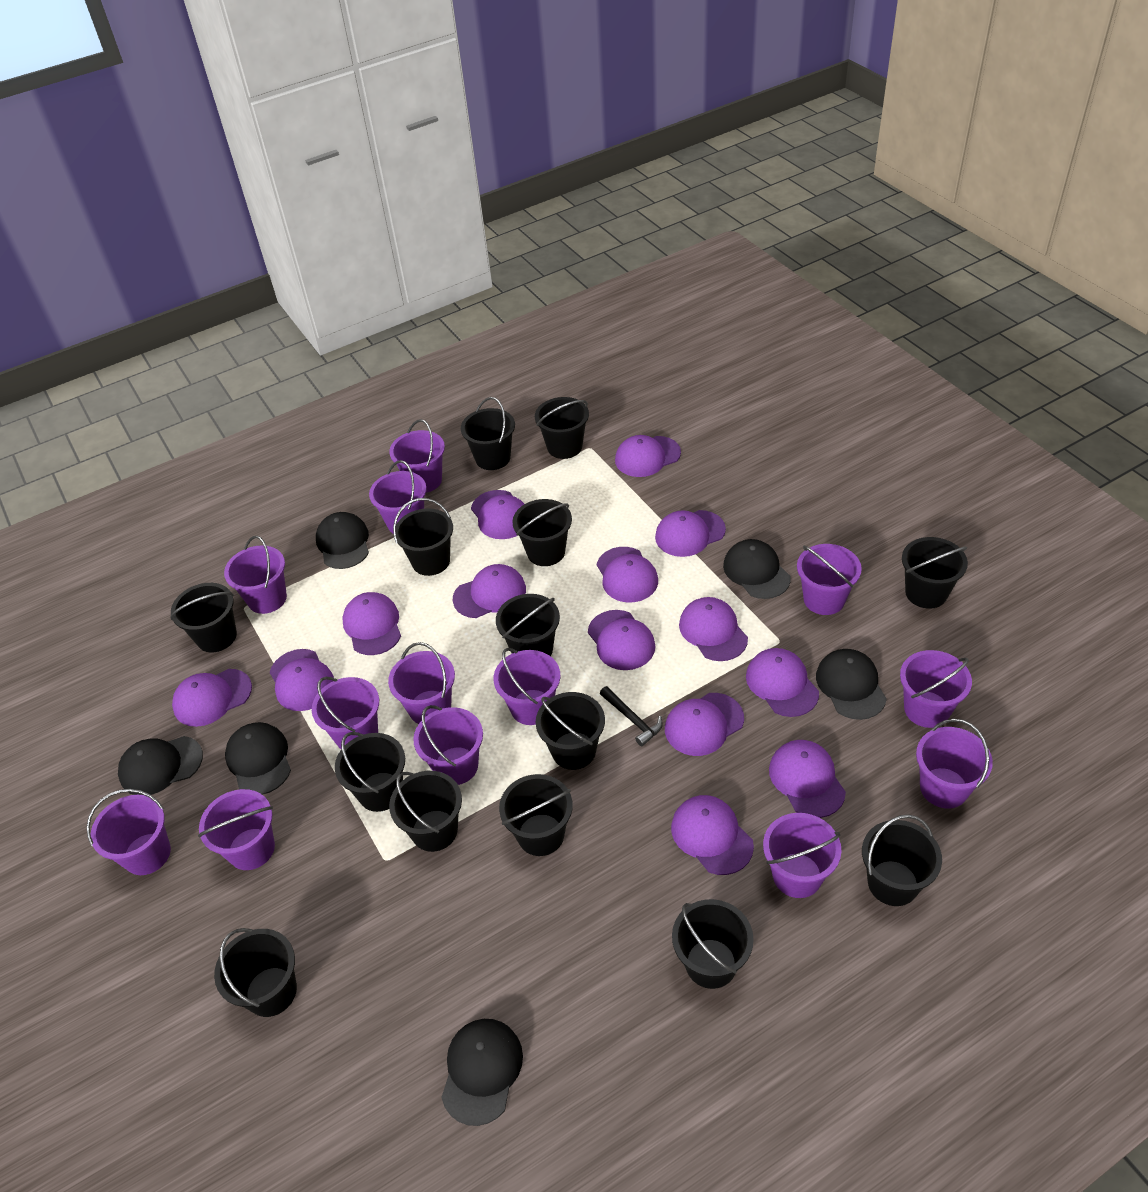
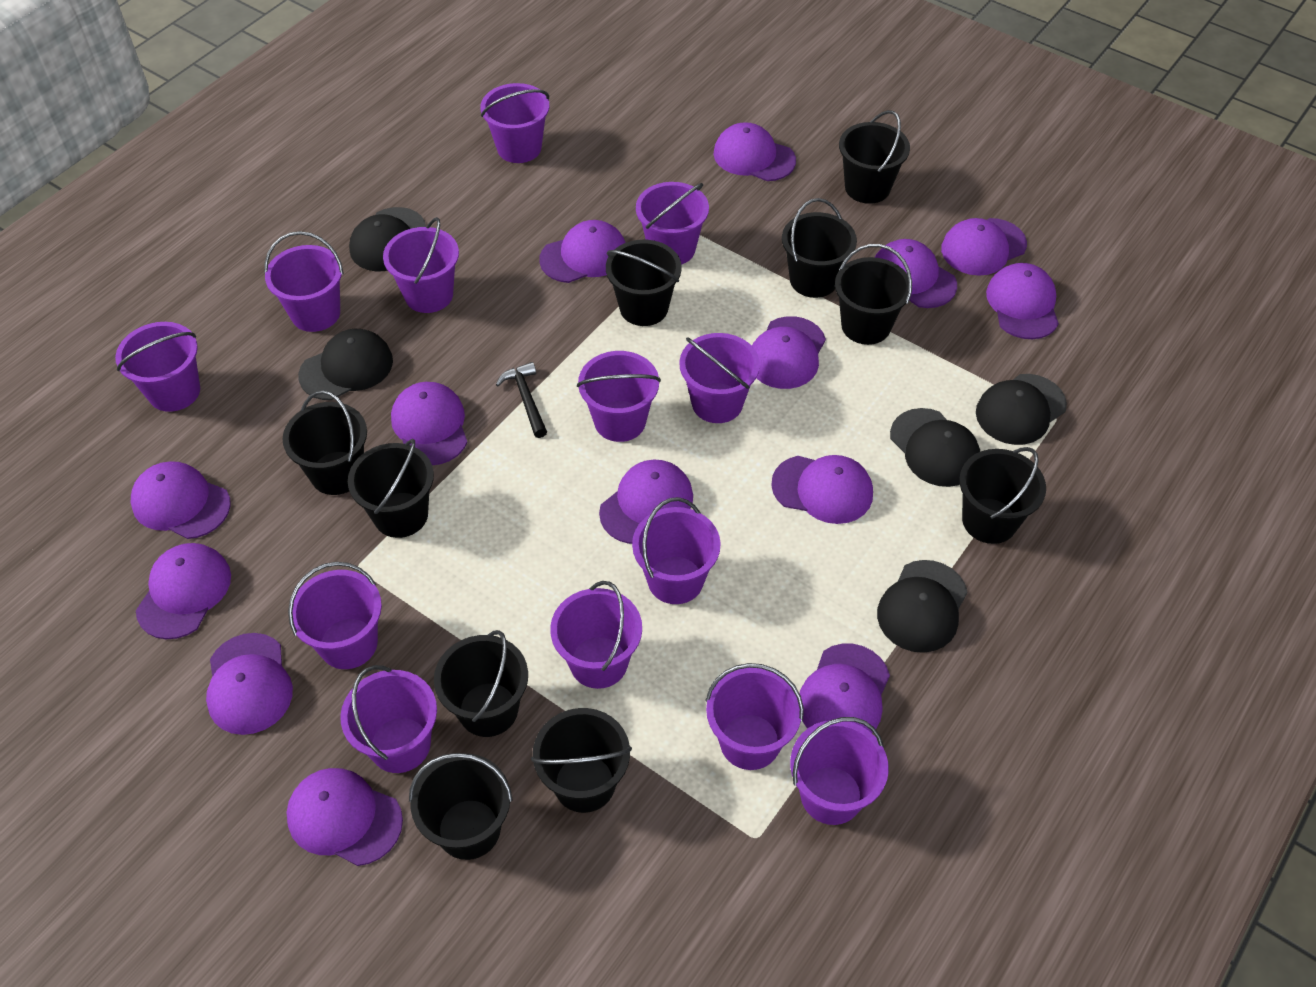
black bucket: 14 -> 10
black cap: 6 -> 5

